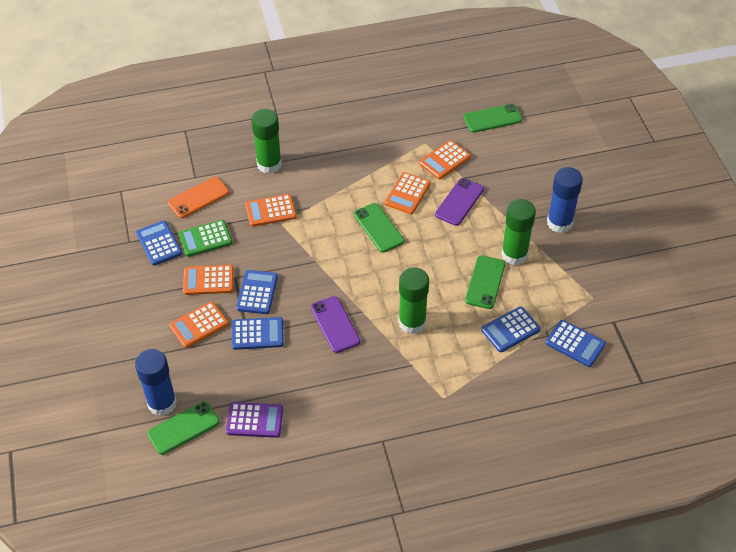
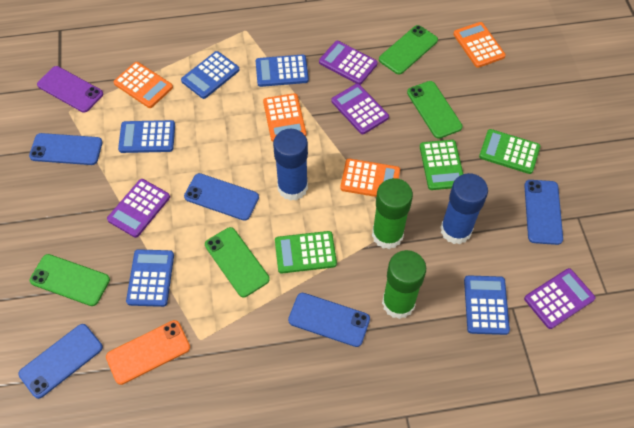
blue phone: 0 -> 5
green calculator: 1 -> 3
green glue stick: 3 -> 2
orange calculator: 5 -> 4
purple calculator: 1 -> 4
purple phone: 2 -> 1

